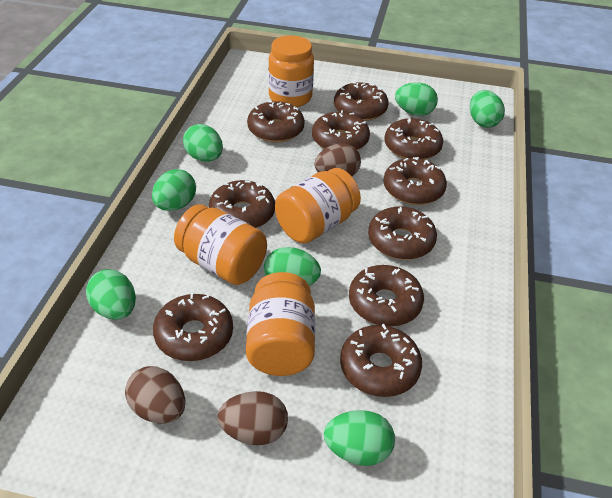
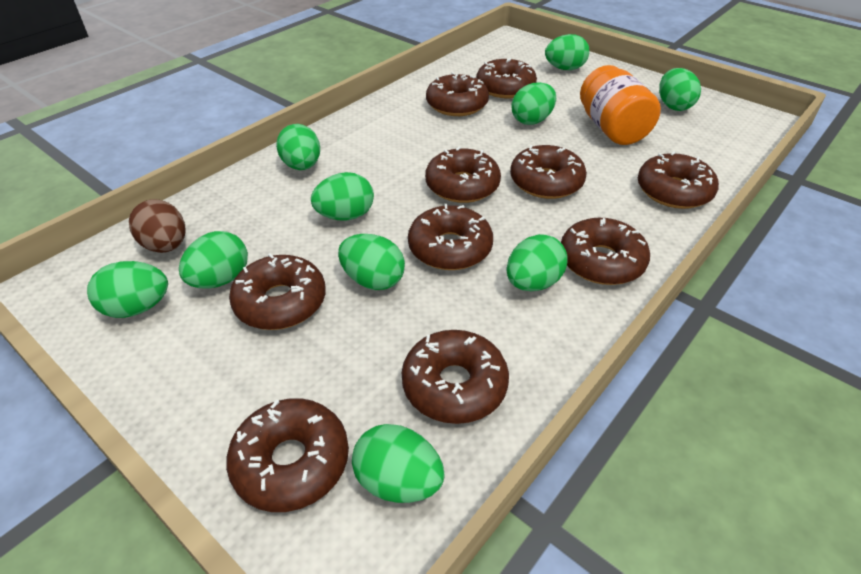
brown egg: 3 -> 1
green egg: 7 -> 10
orange jar: 4 -> 1

